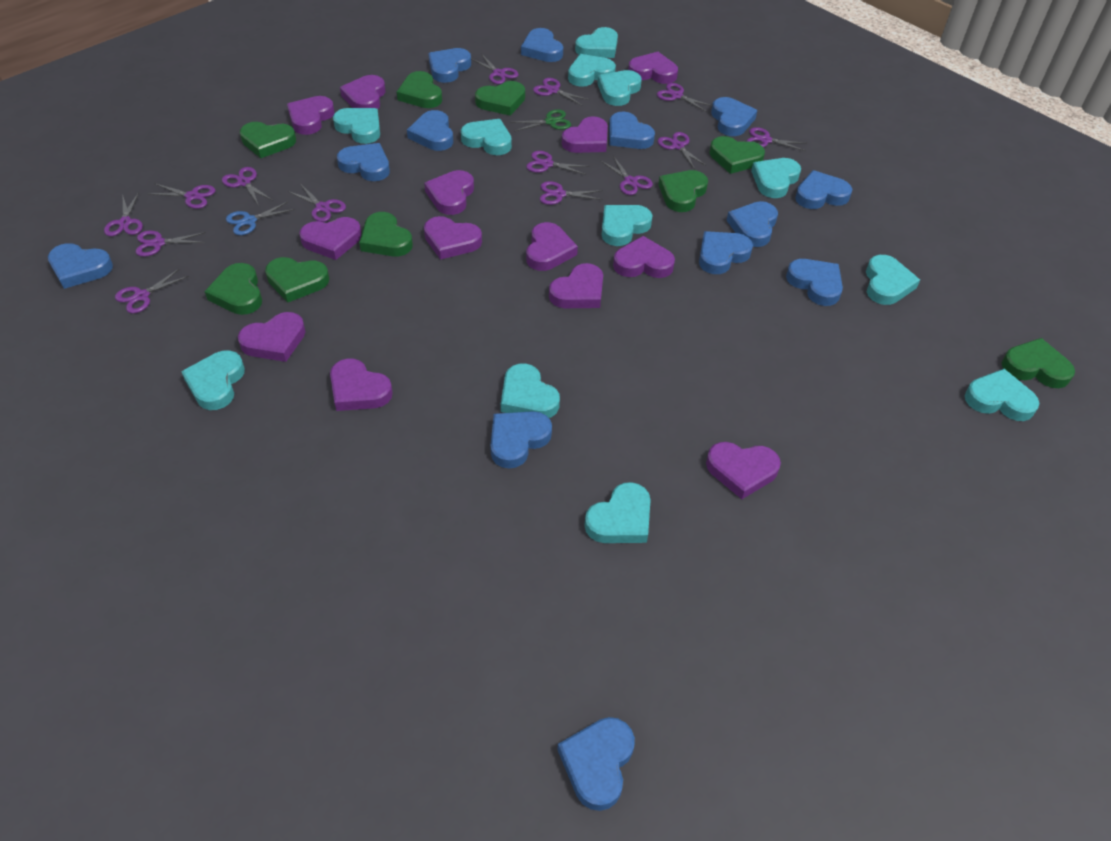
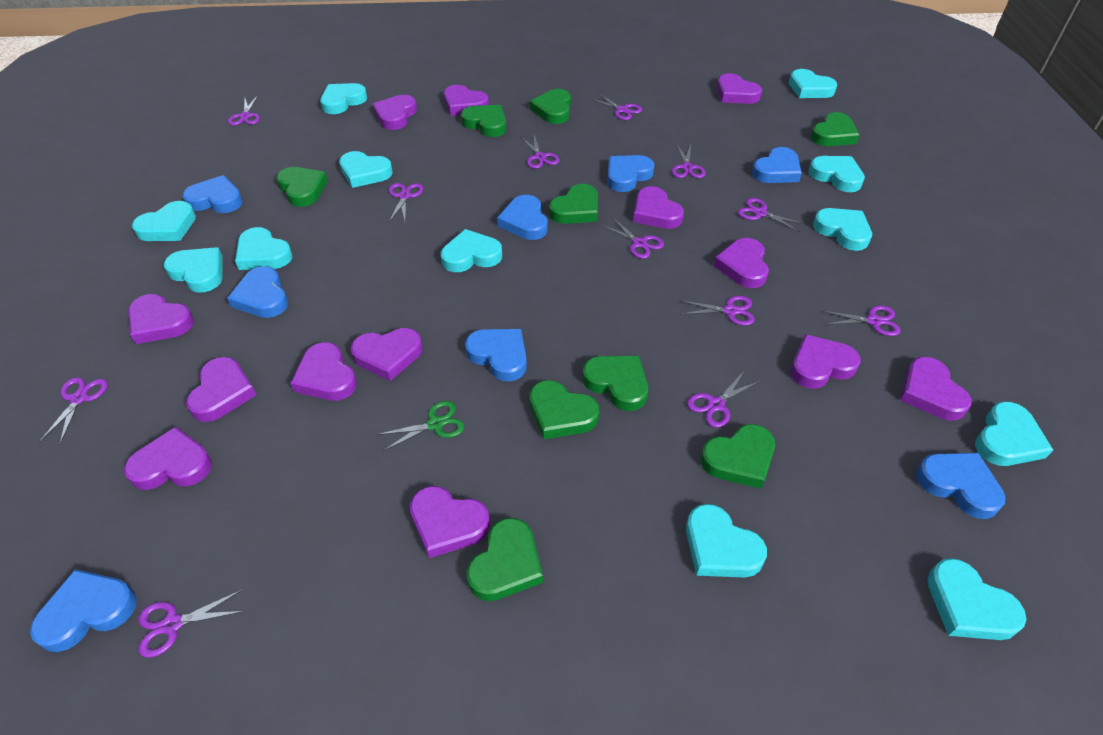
blue heart: 13 -> 8
blue scissors: 1 -> 0
purple scissors: 14 -> 12

